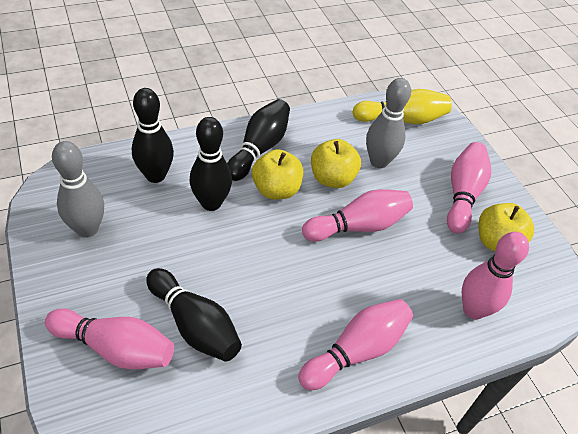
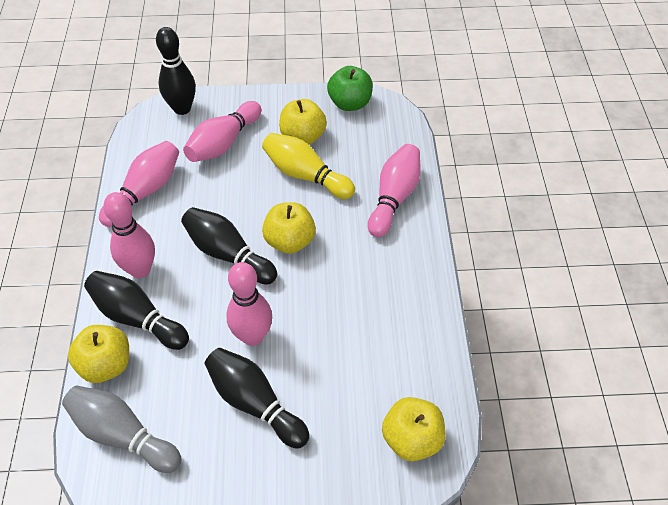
green apple: 0 -> 1
grey bowling pin: 2 -> 1
yellow apple: 3 -> 4

